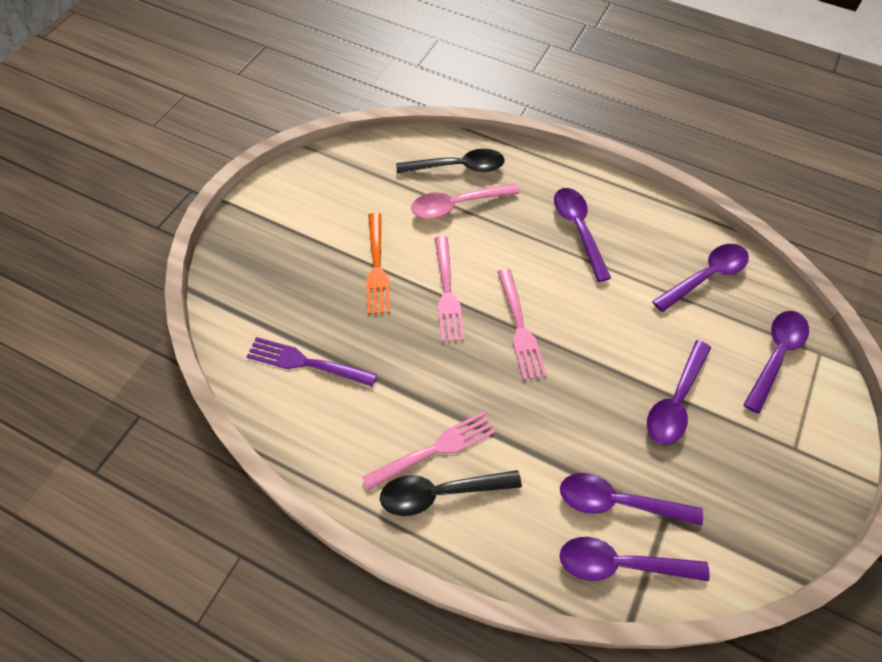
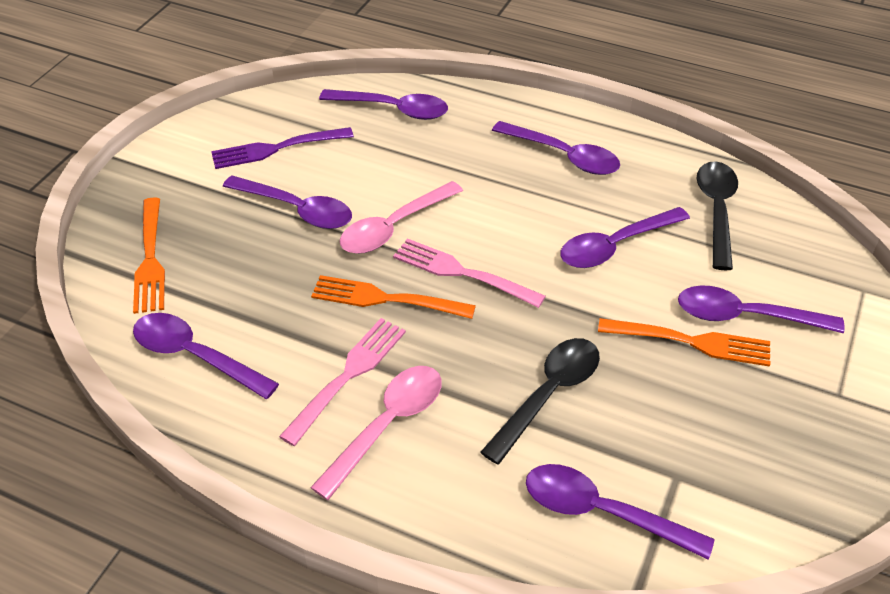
orange fork: 1 -> 3
pink fork: 3 -> 2
pink spoon: 1 -> 2
purple spoon: 6 -> 7

